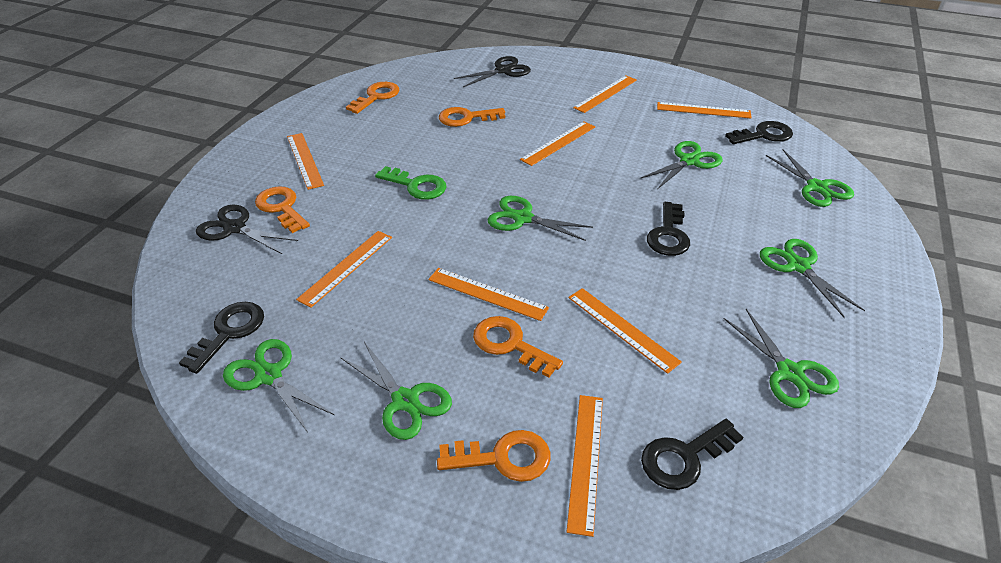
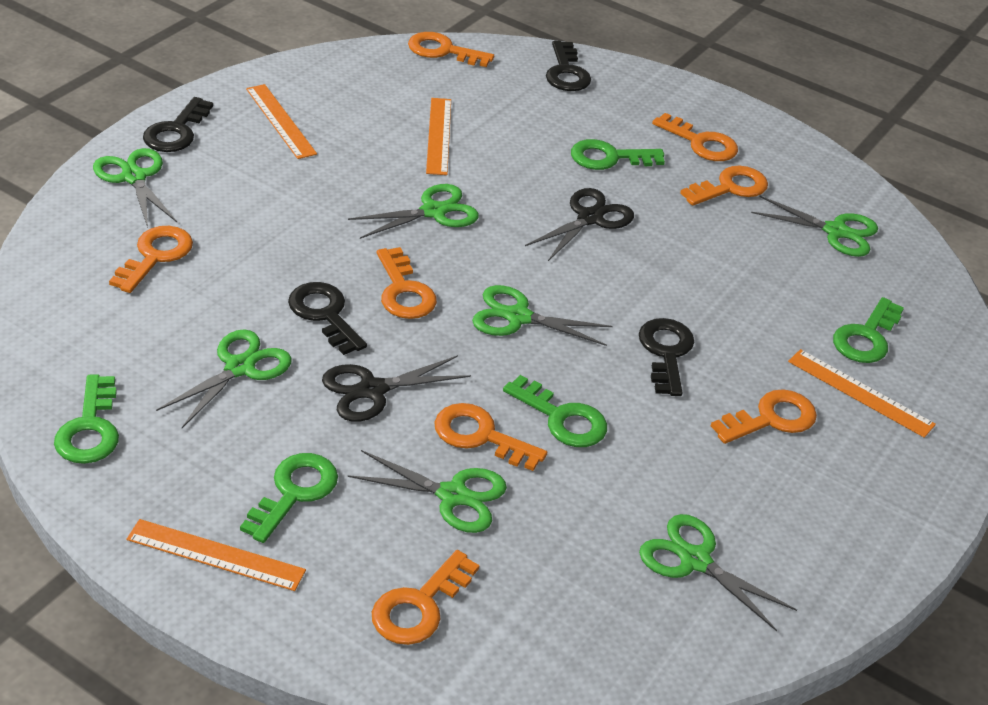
green key: 1 -> 5
orange key: 5 -> 8
orange ruler: 8 -> 4

